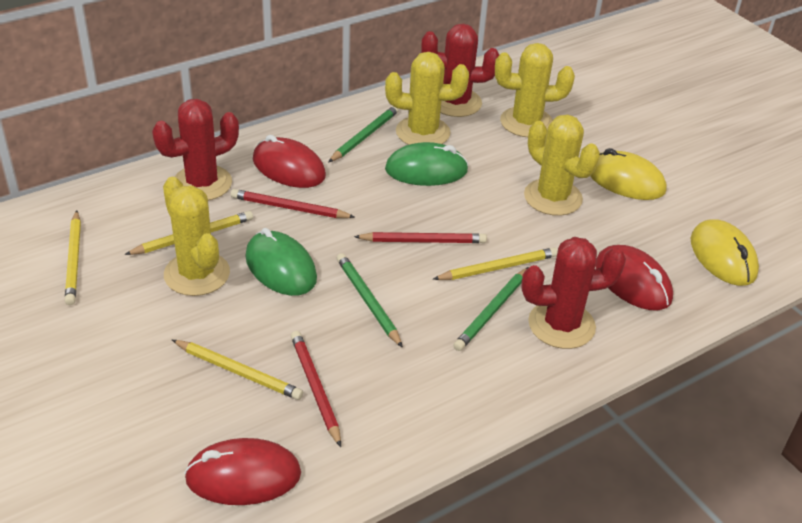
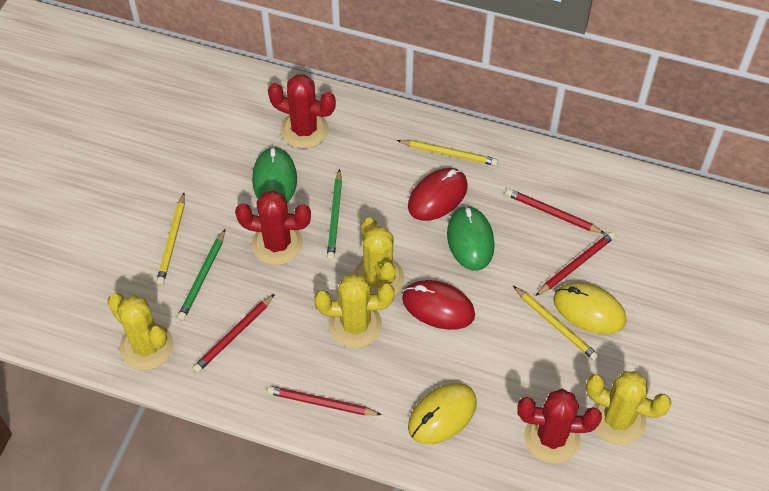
green pencil: 3 -> 2
red mouse: 3 -> 2
red pencil: 3 -> 4
yellow pencil: 4 -> 3

